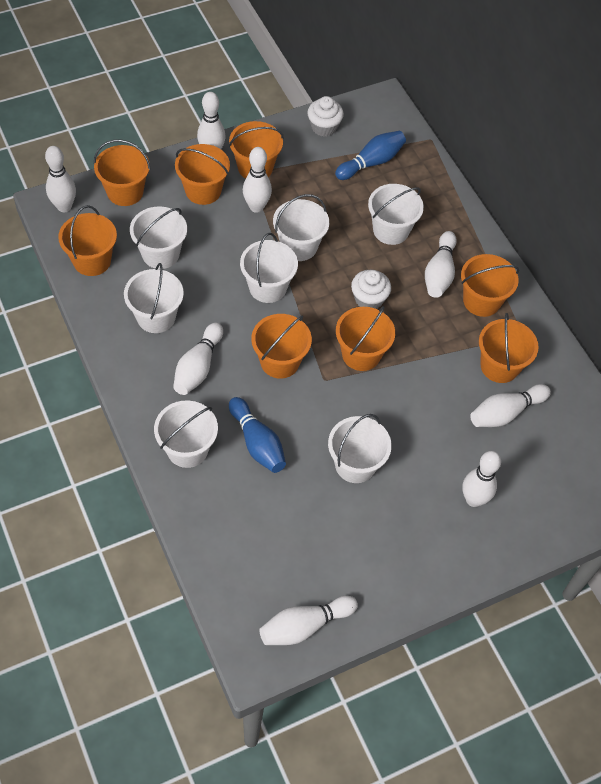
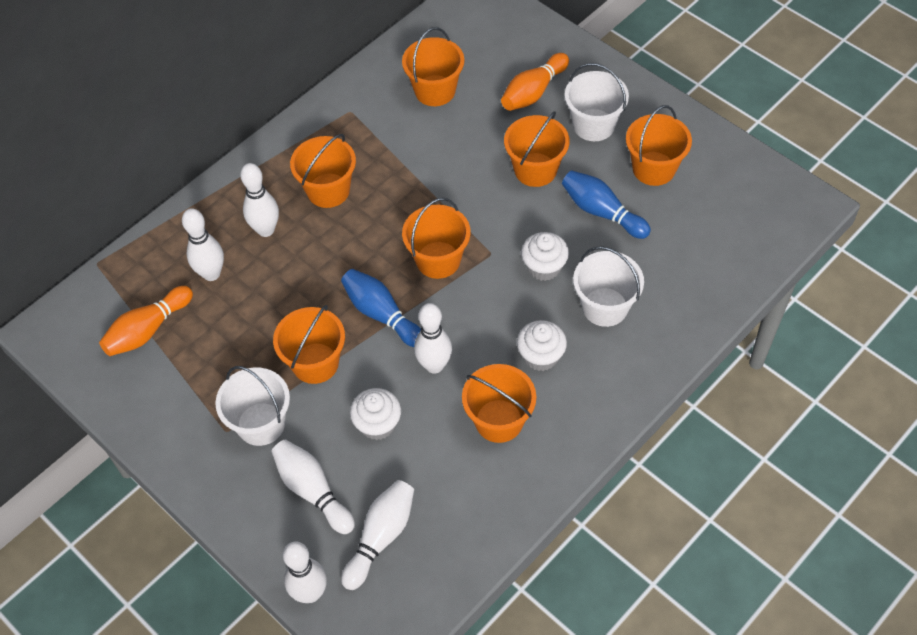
orange bowling pin: 0 -> 2
orange bucket: 8 -> 7
white bowling pin: 8 -> 6
white bucket: 7 -> 3
white cupcake: 2 -> 3

